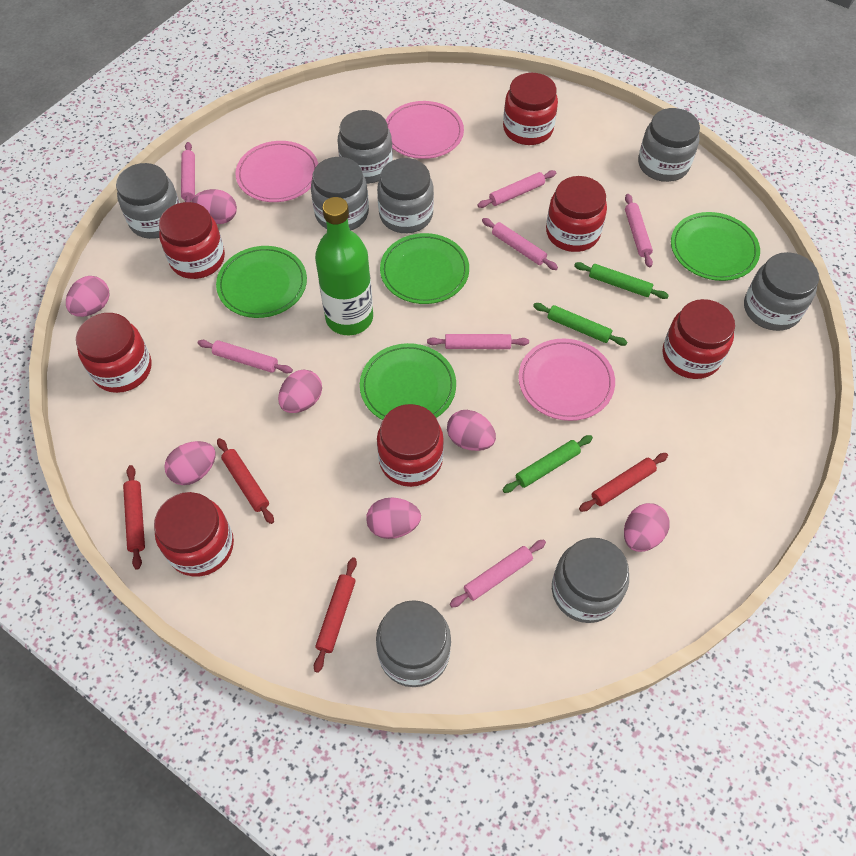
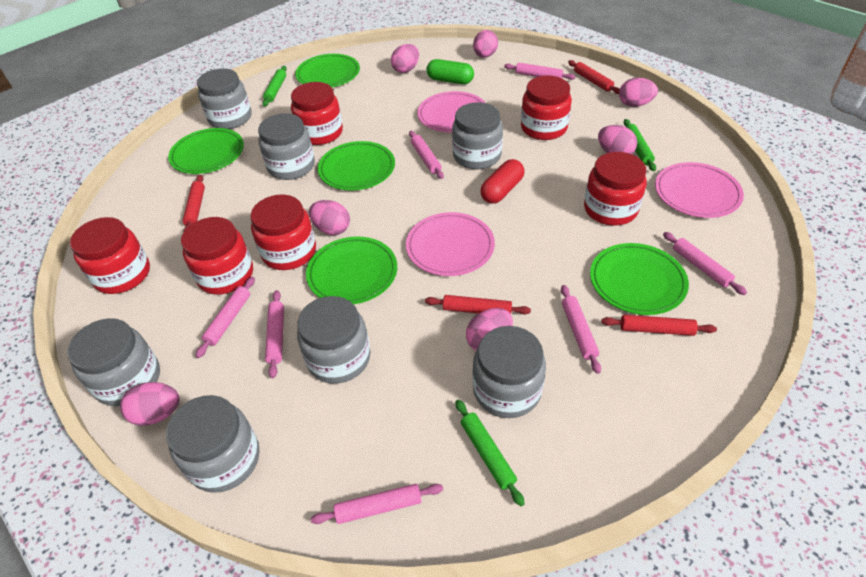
green bottle: 1 -> 0
green capsule: 0 -> 1
green plate: 4 -> 5
grey jar: 8 -> 7
red capsule: 0 -> 1
red jar: 7 -> 6

